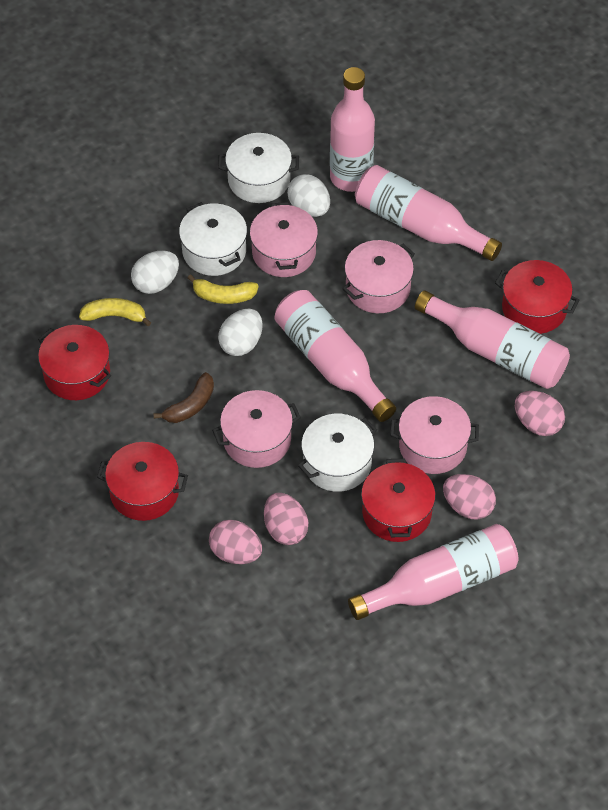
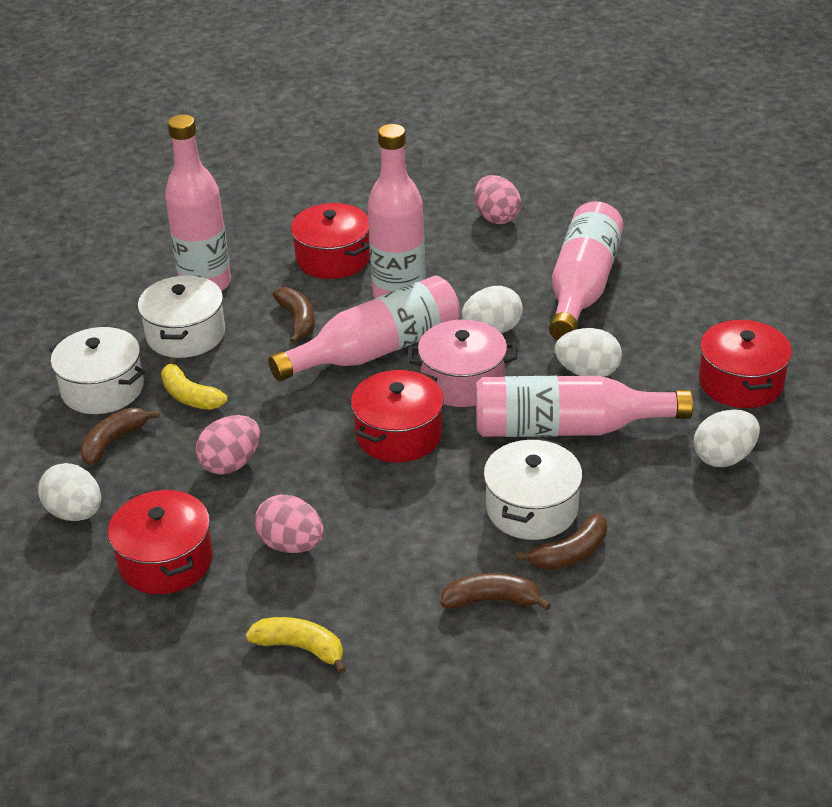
brown banana: 1 -> 4
pink egg: 4 -> 3
pink pot: 4 -> 1
white egg: 3 -> 4

